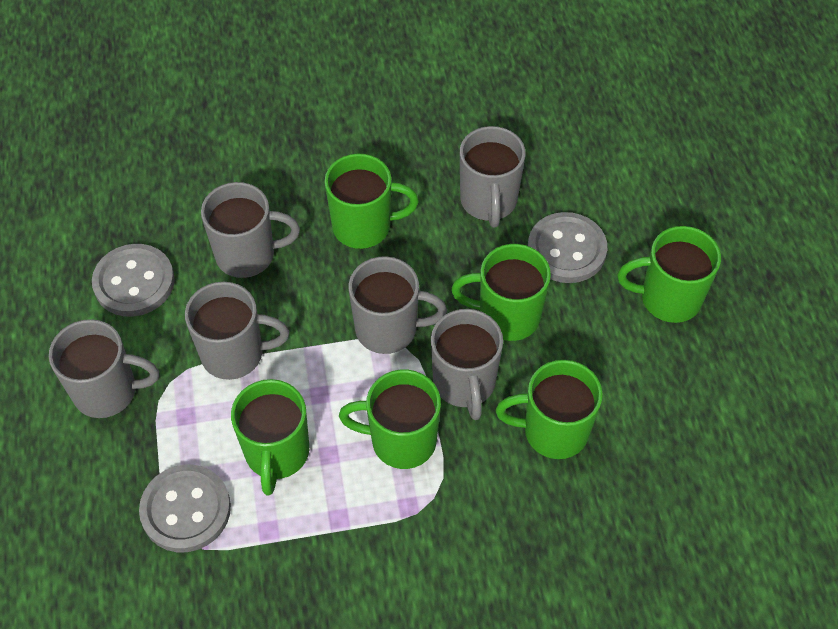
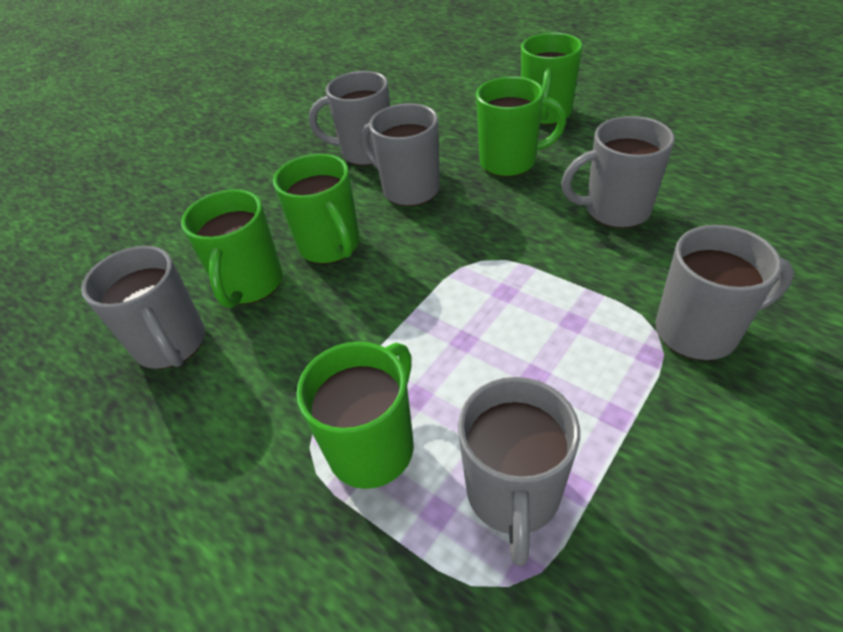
green mug: 6 -> 5
grey button: 3 -> 0

